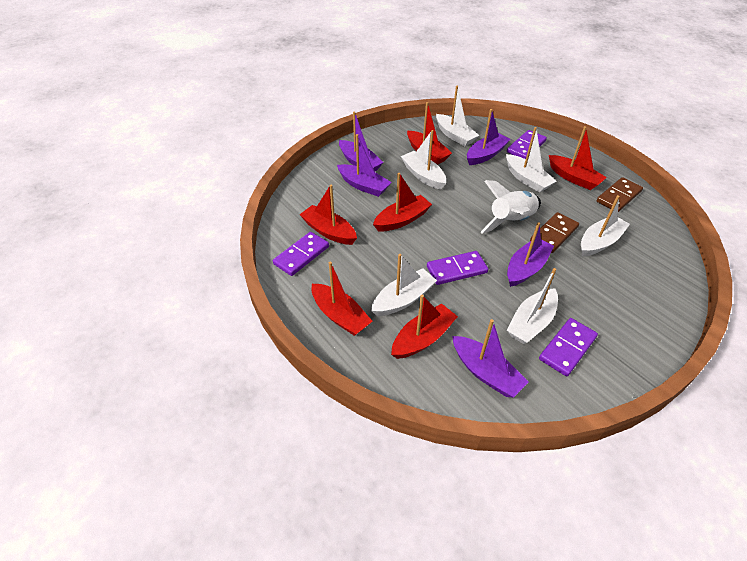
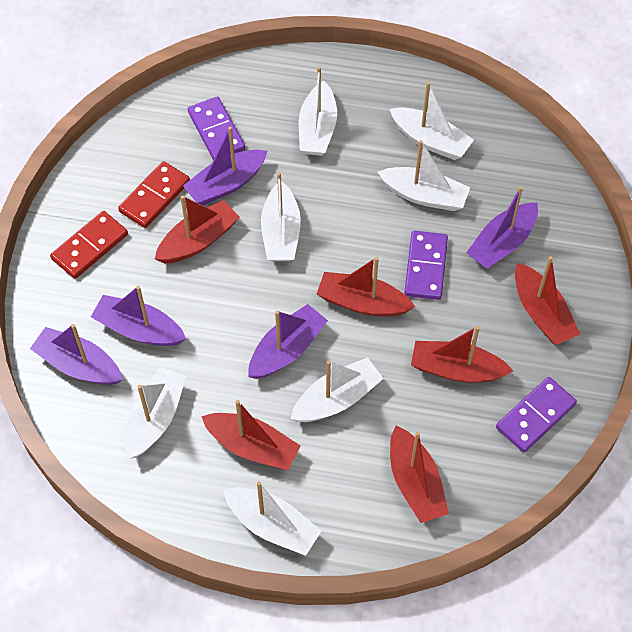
brown domino: 2 -> 0
purple domino: 4 -> 3
red domino: 0 -> 2
white boat: 6 -> 7
white rocket: 1 -> 0

